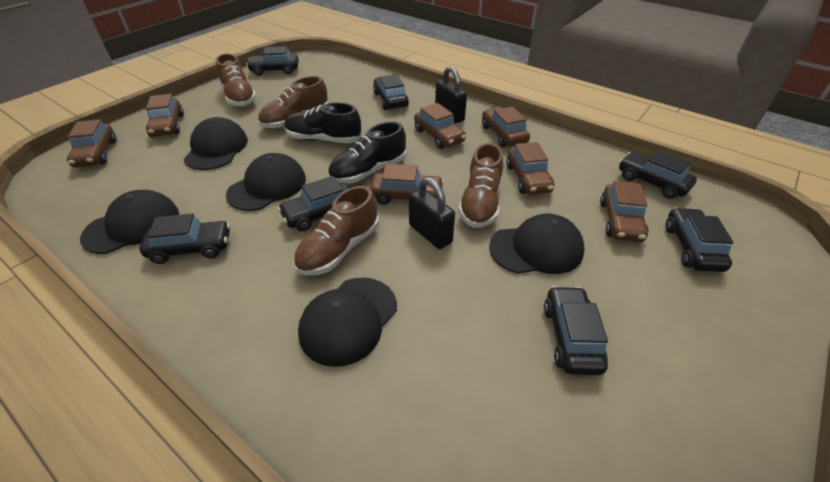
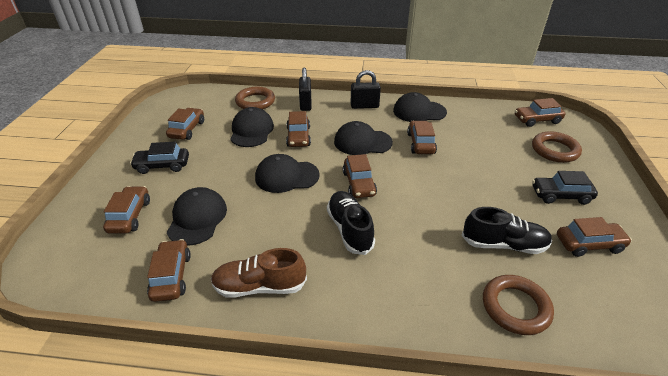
black car: 7 -> 2
brown car: 7 -> 8
brown ring: 0 -> 3
brown shoe: 4 -> 1

